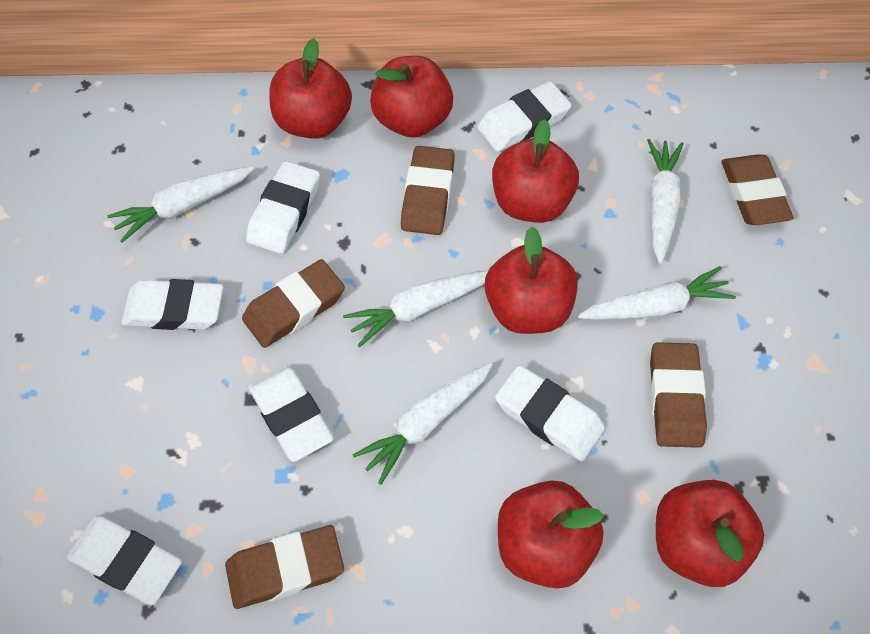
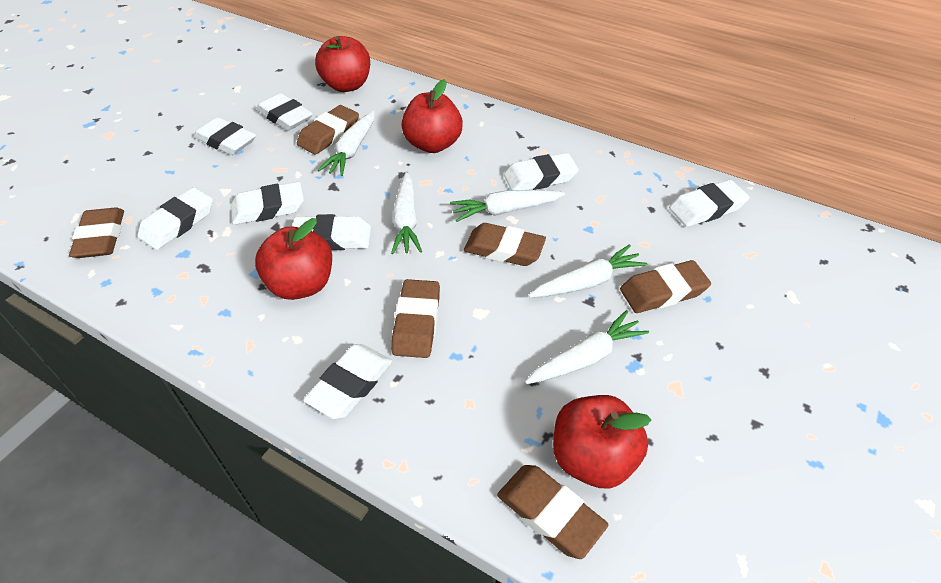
brown eraser: 5 -> 6
red apple: 6 -> 4
white eraser: 6 -> 8

